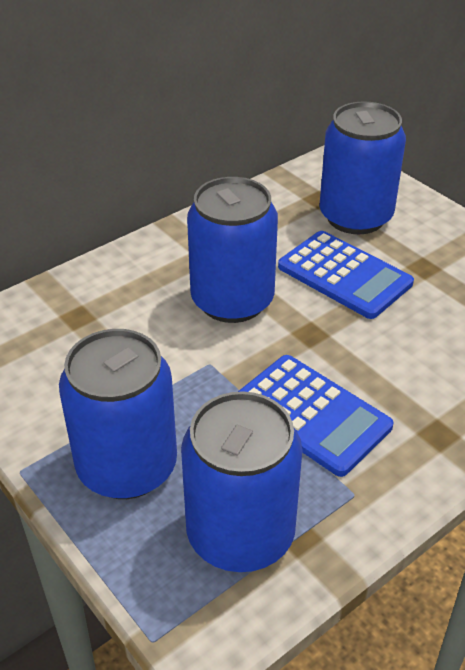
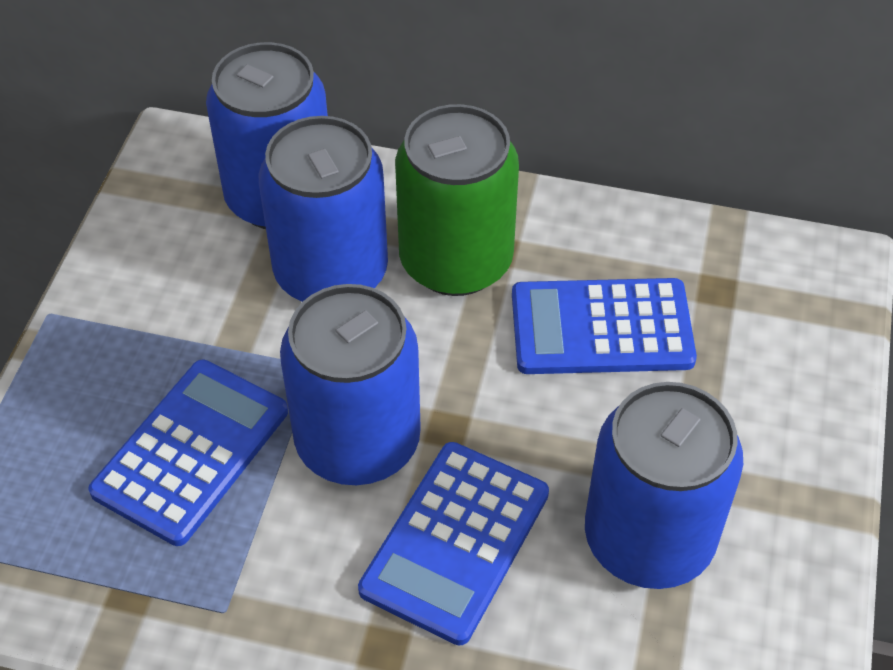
blue calculator: 2 -> 3
green can: 0 -> 1

